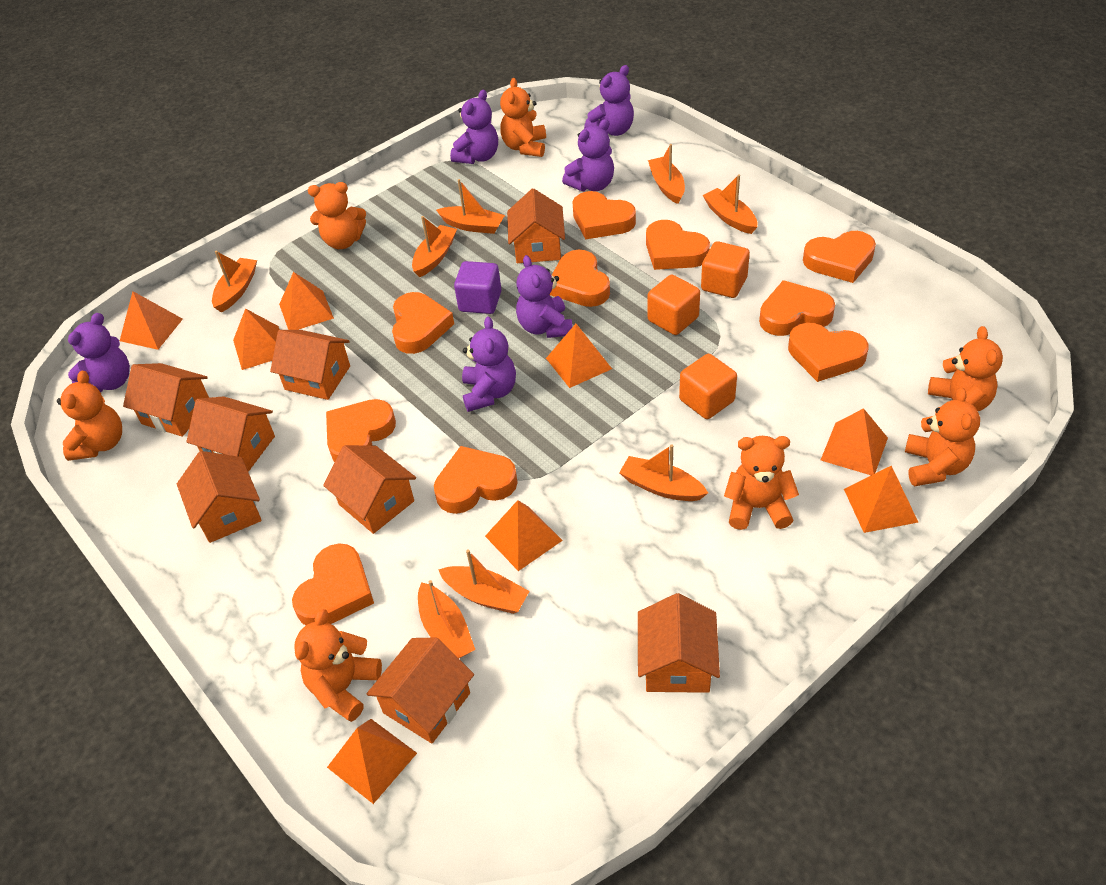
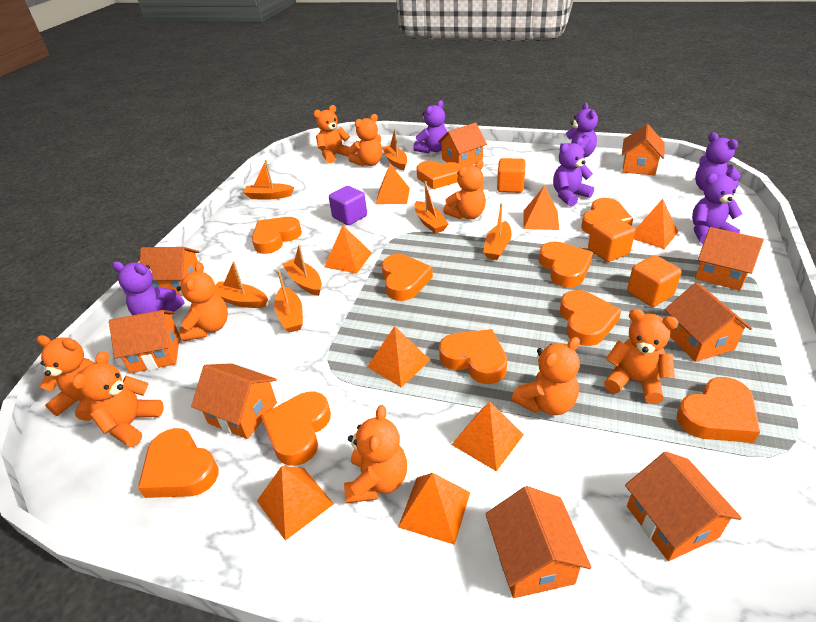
orange boat: 8 -> 7
orange house: 8 -> 9
orange teddy bear: 7 -> 9

